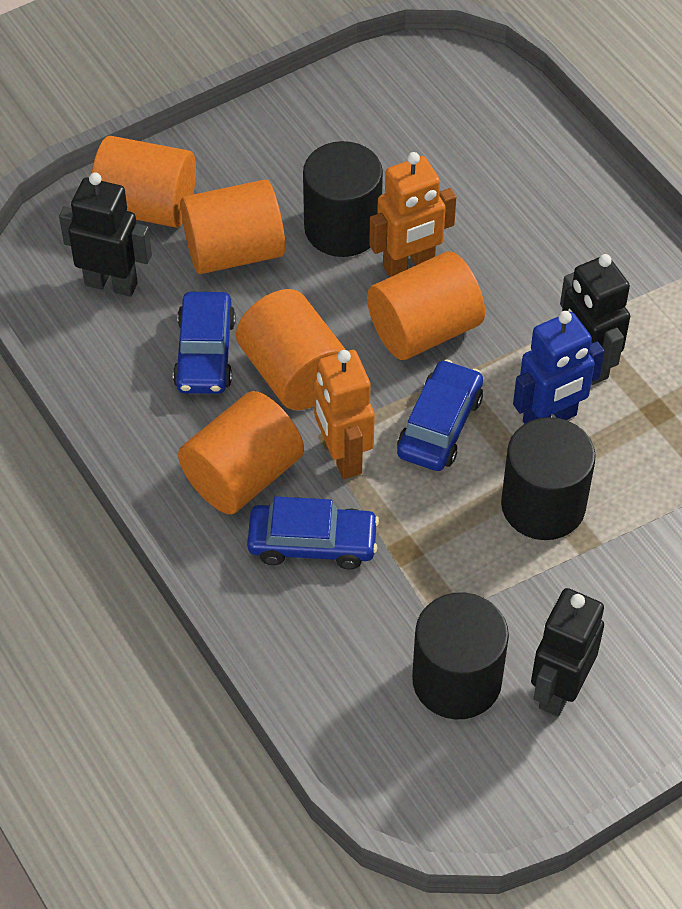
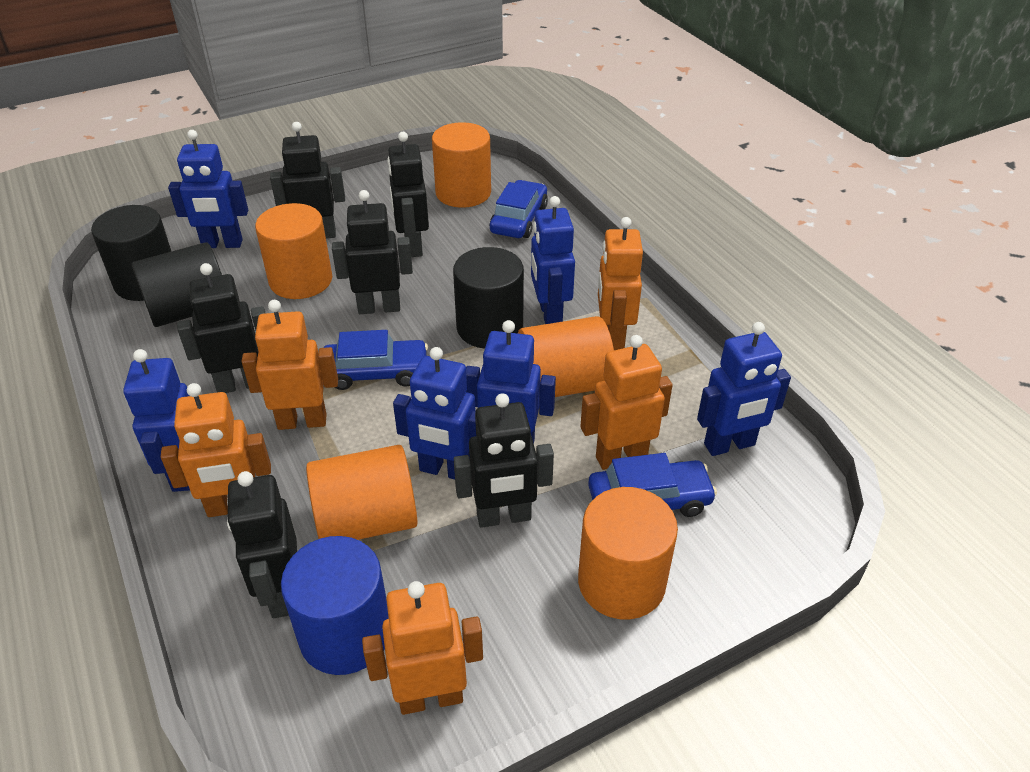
black robot: 3 -> 6
blue cylinder: 0 -> 1
blue robot: 1 -> 6
orange robot: 2 -> 5

